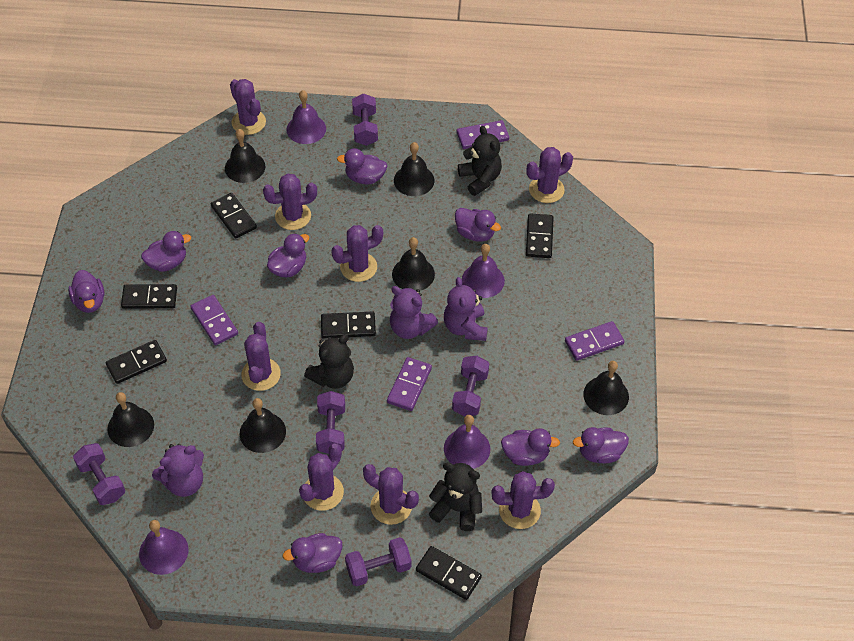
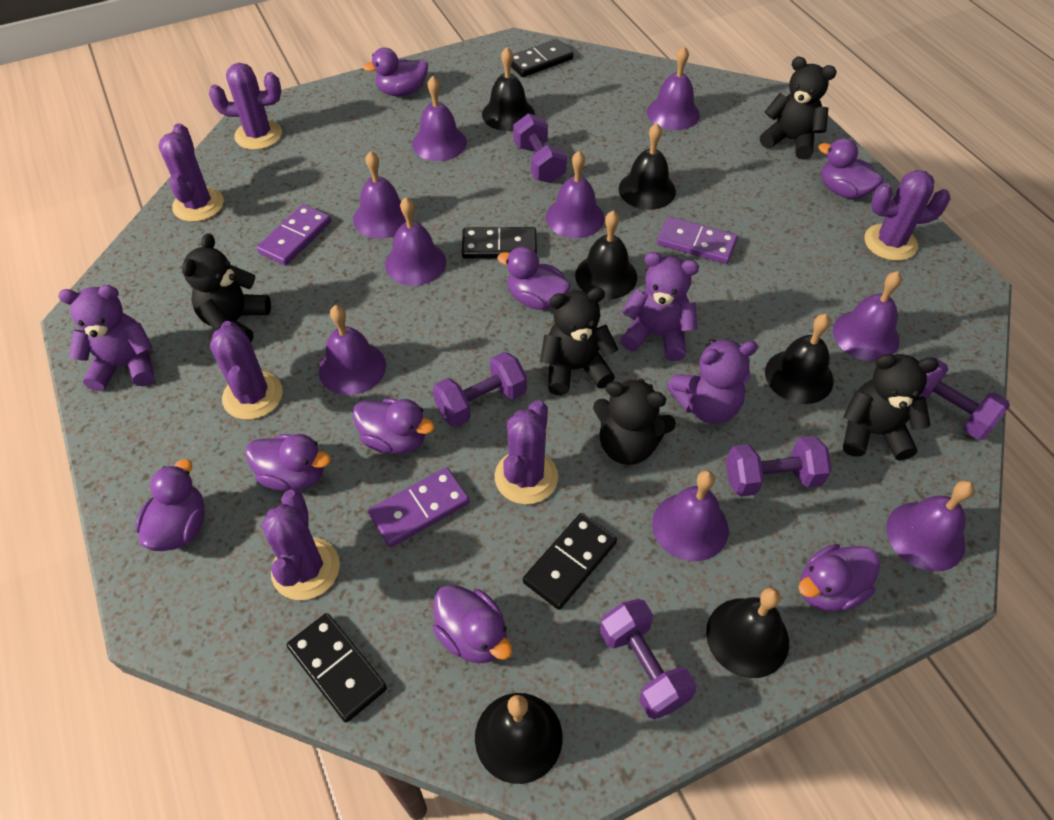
black domino: 6 -> 4
black teddy bear: 3 -> 5
purple bell: 4 -> 9
purple cactus: 8 -> 6
purple domino: 4 -> 3

